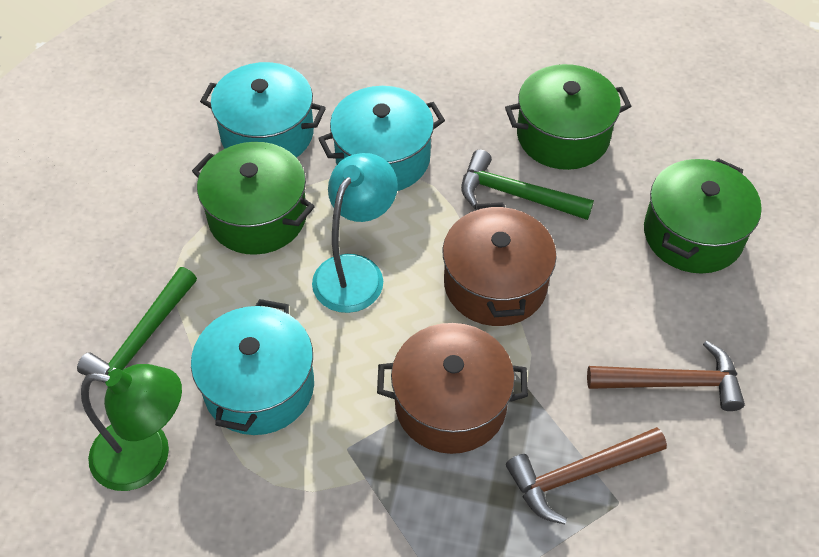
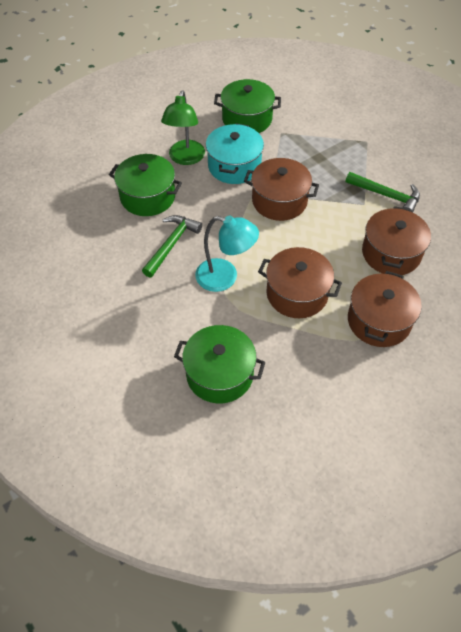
brown hammer: 2 -> 0
brown pot: 2 -> 4
turquoise pot: 3 -> 1

